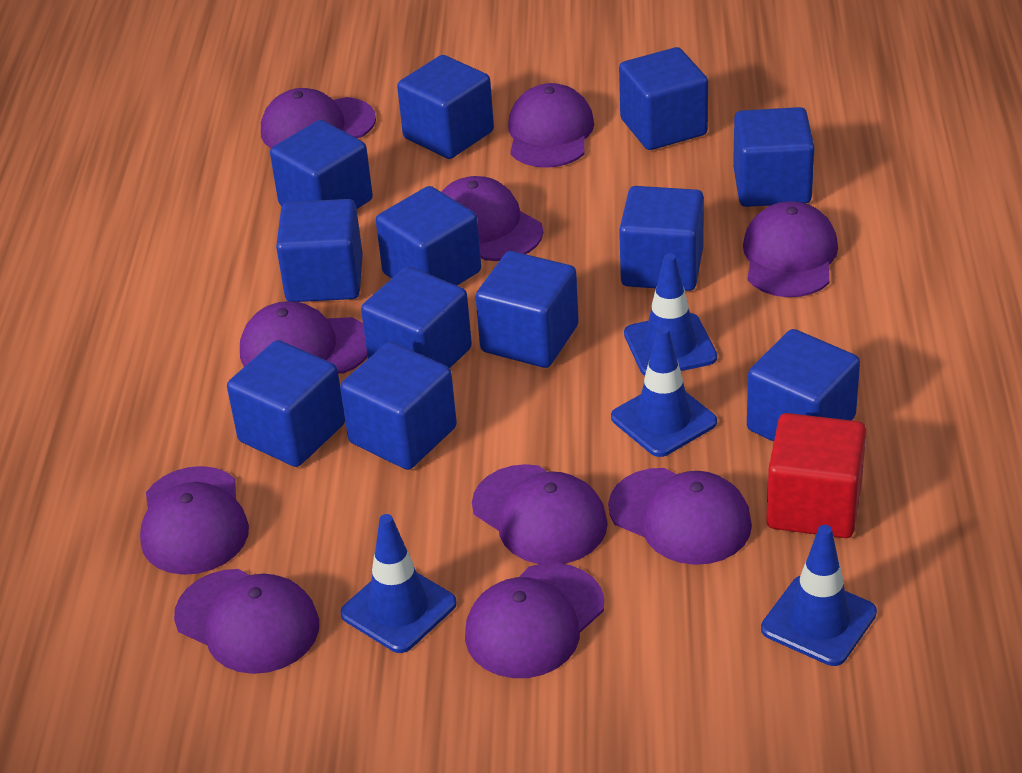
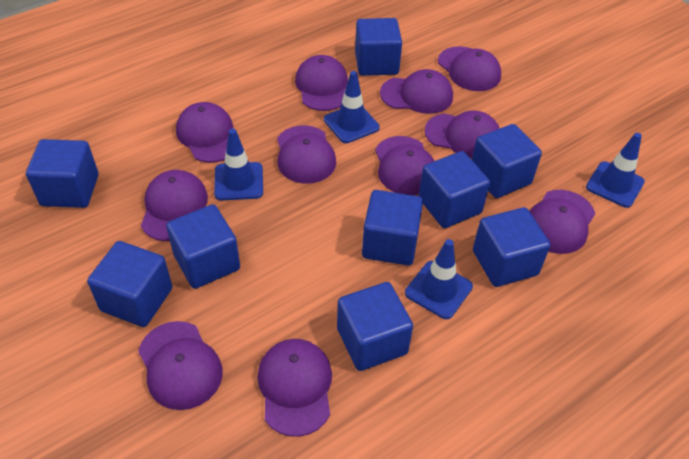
blue cube: 12 -> 9
purple cap: 10 -> 11
red cube: 1 -> 0

